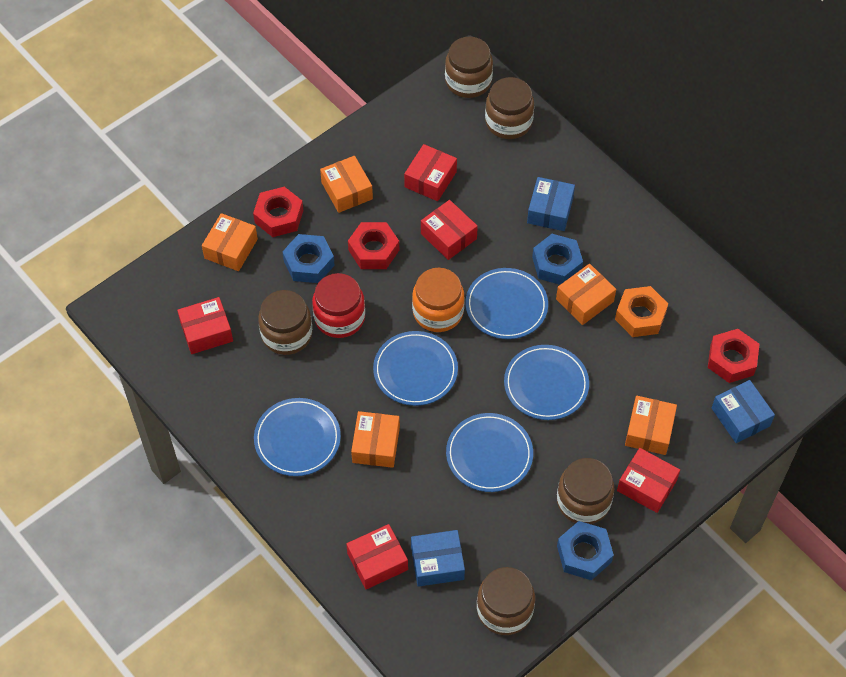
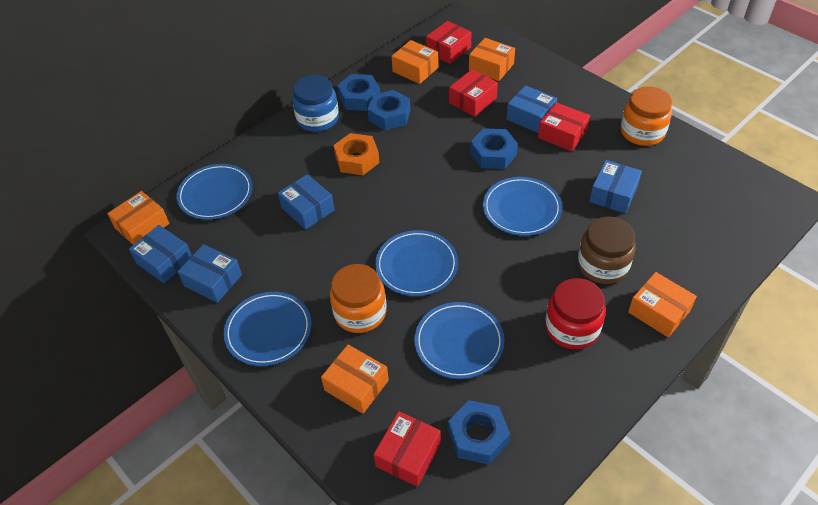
blue box: 3 -> 5
blue jar: 0 -> 1
blue nut: 3 -> 4
brown jar: 5 -> 1
orange jar: 1 -> 2
red box: 5 -> 4
red nut: 3 -> 0

